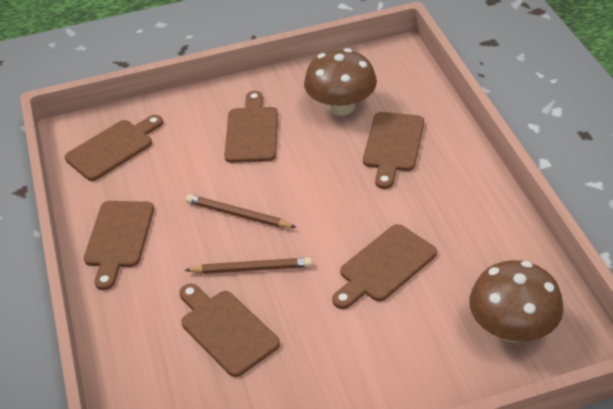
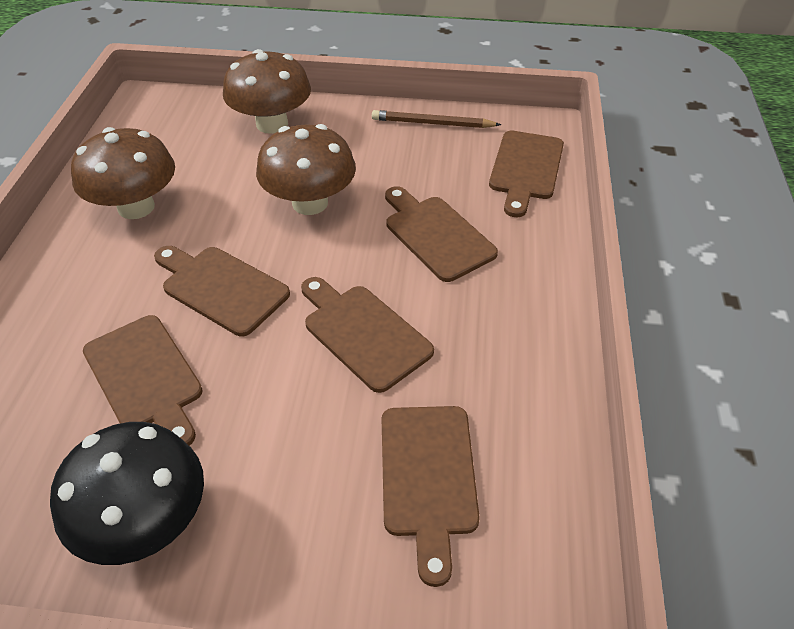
black mushroom: 0 -> 1
brown mushroom: 2 -> 3
brown pencil: 2 -> 1

